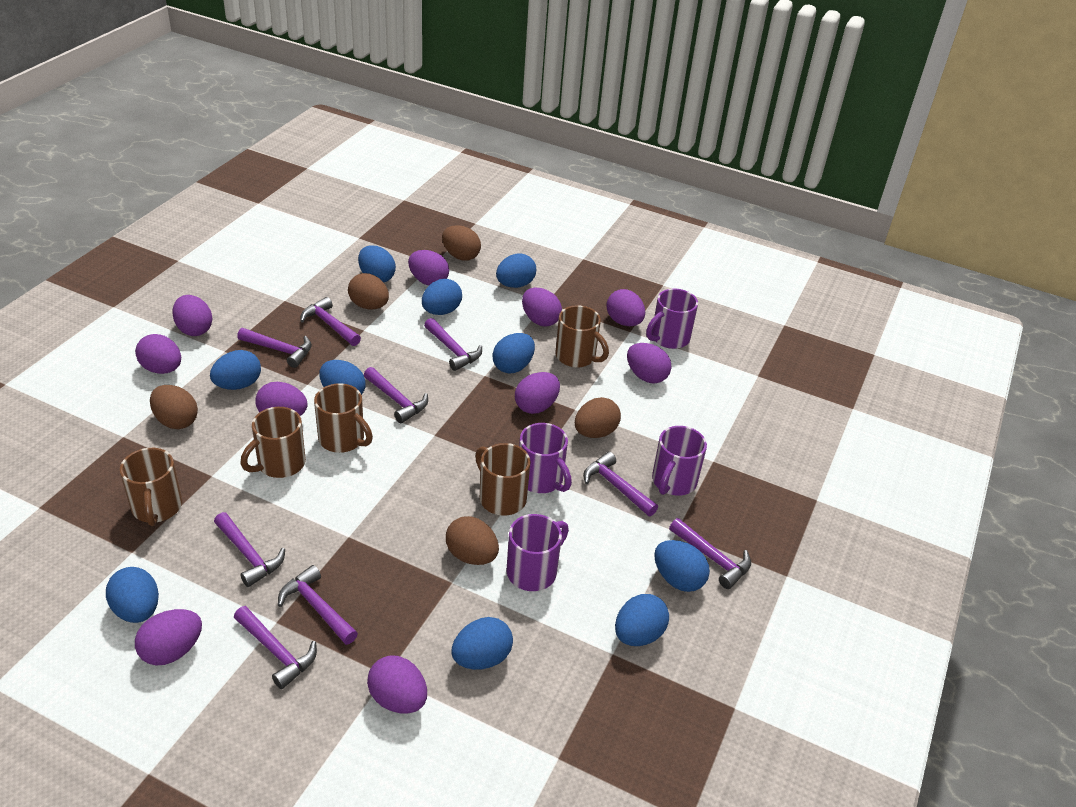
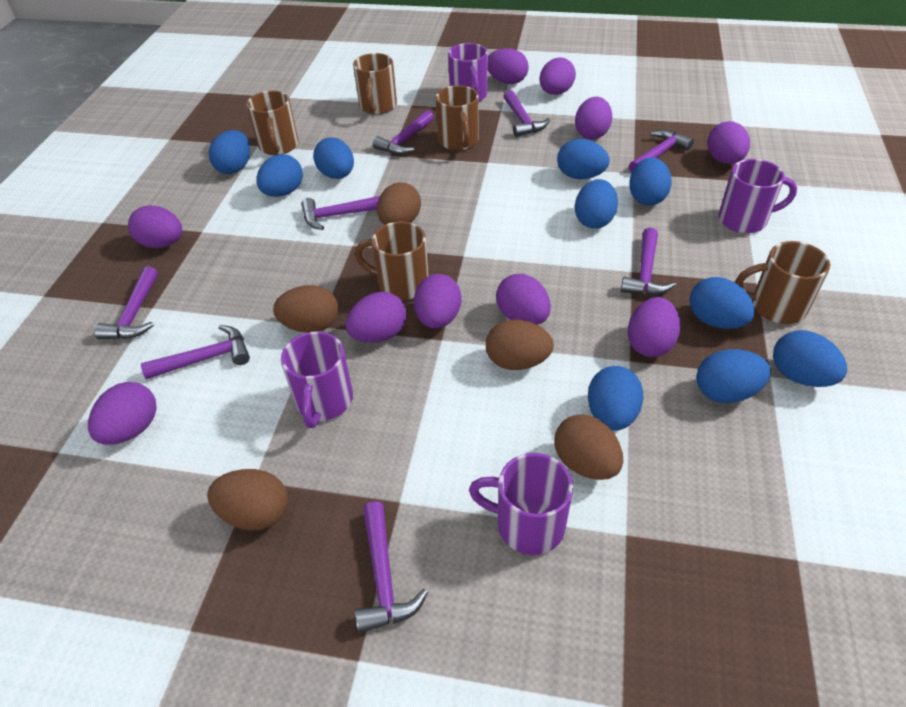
purple hammer: 9 -> 8

